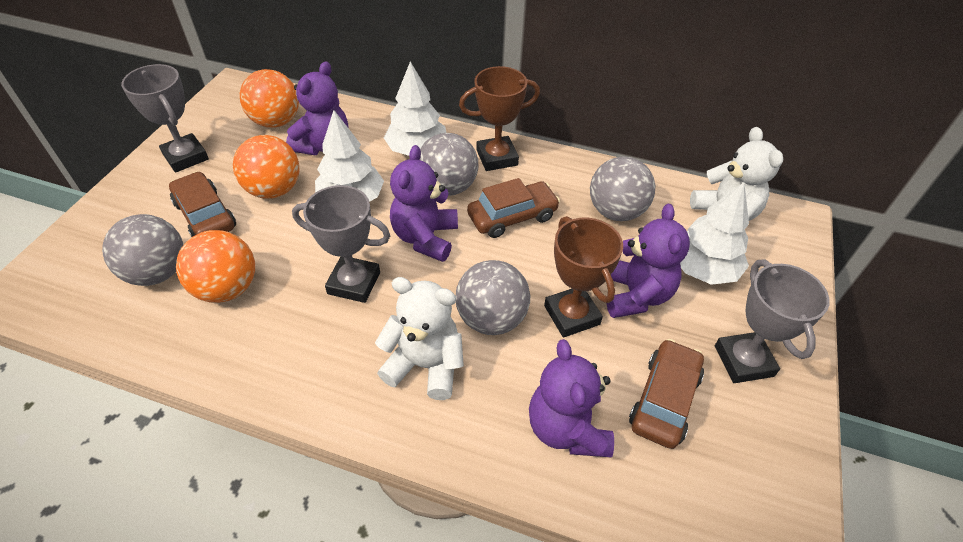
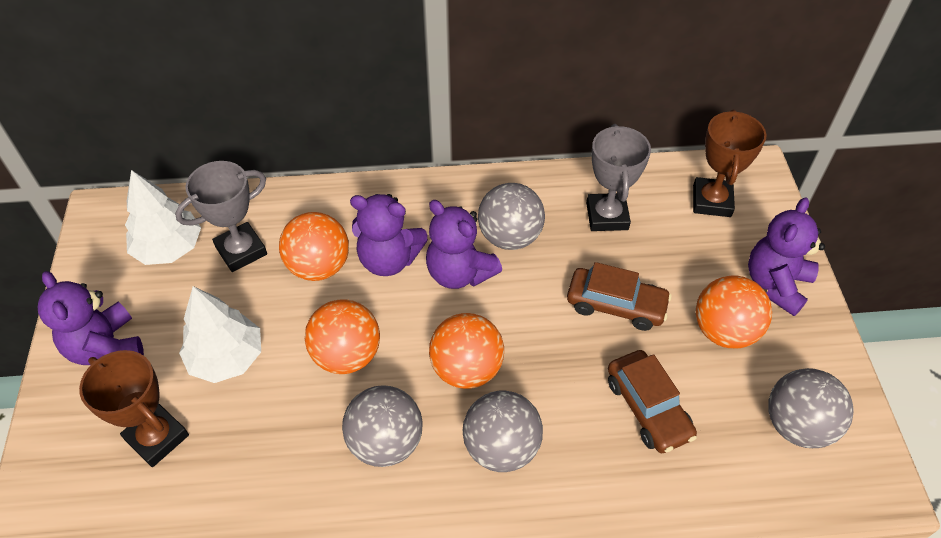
brown car: 3 -> 2
grey trophy: 3 -> 2
orange ball: 3 -> 4
white teddy bear: 2 -> 0
white tree: 3 -> 2

